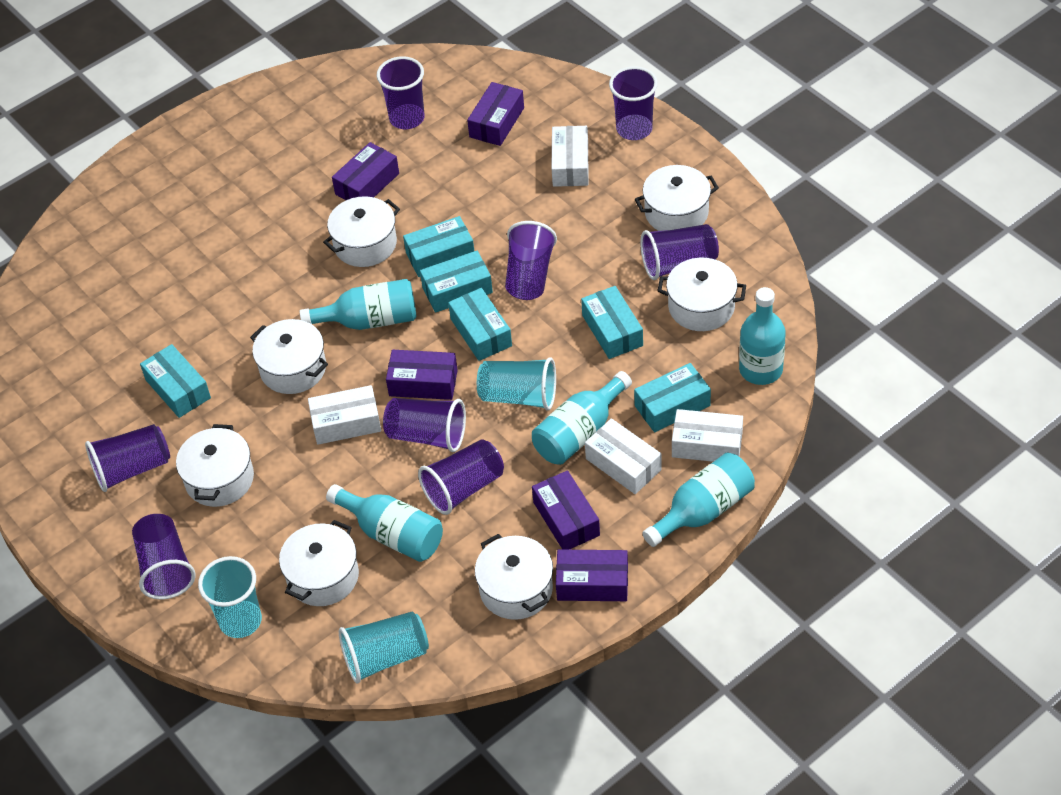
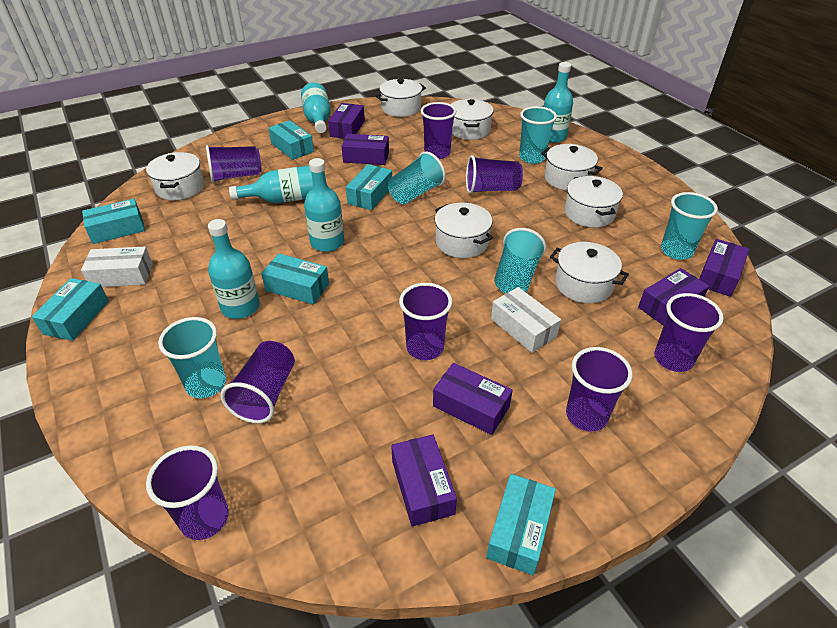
purple box: 5 -> 6
turquoise cup: 3 -> 5
white box: 4 -> 2

